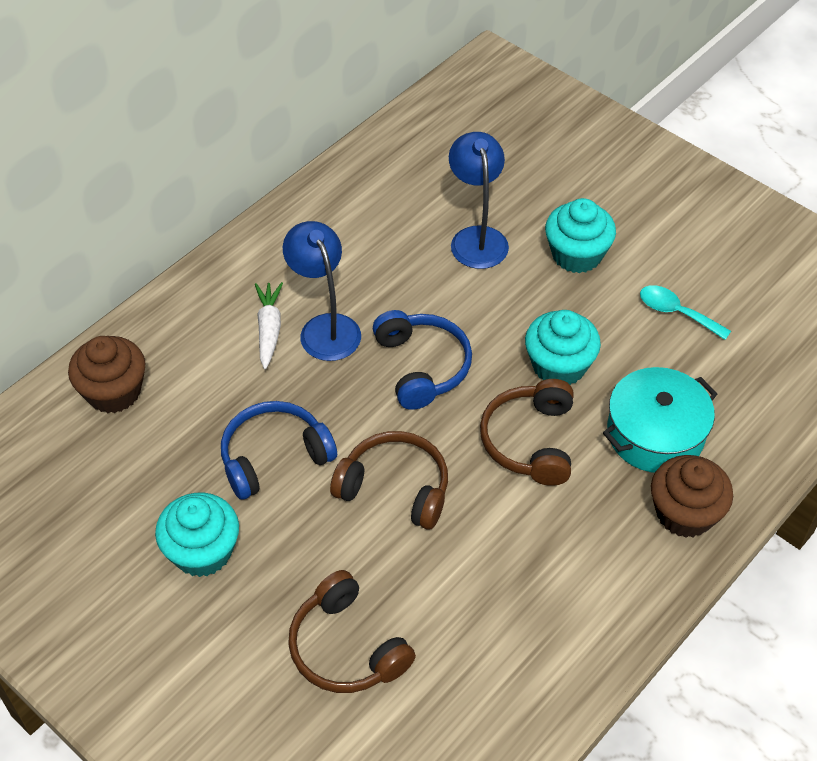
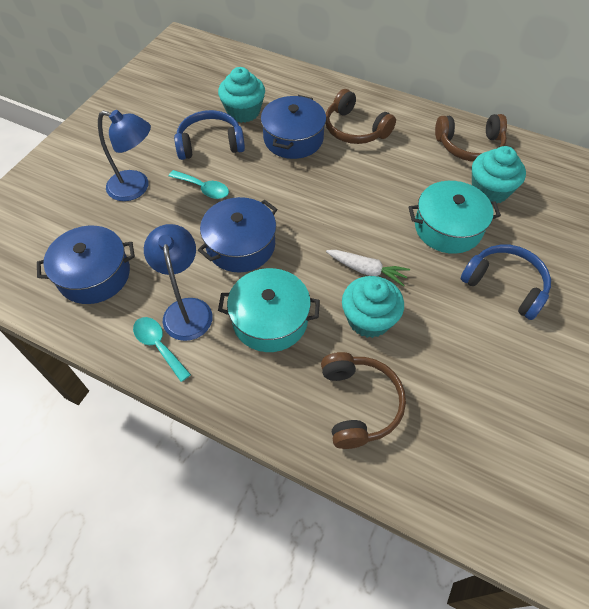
blue pot: 0 -> 3
brown cupcake: 2 -> 0
turquoise pot: 1 -> 2
turquoise spoon: 1 -> 2

